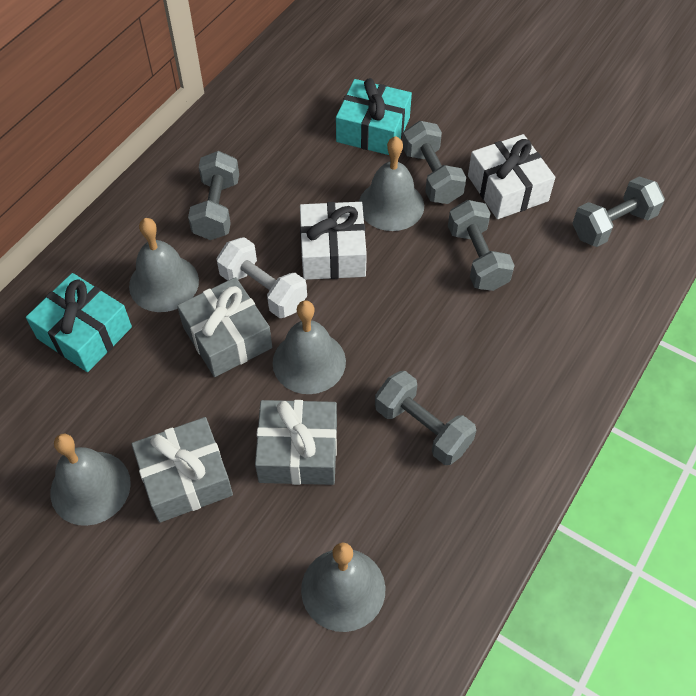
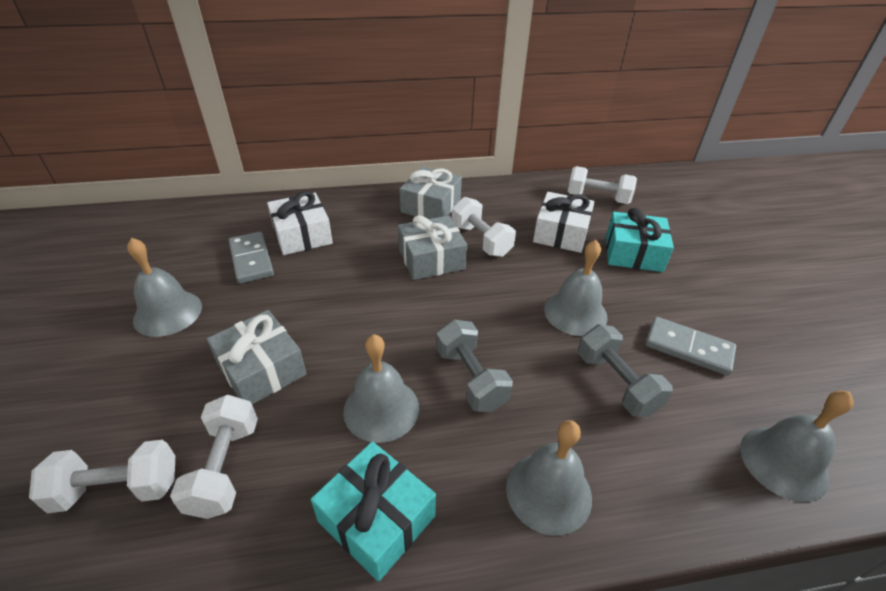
grey domino: 0 -> 2
grey dumbbell: 5 -> 2
white dumbbell: 1 -> 4

